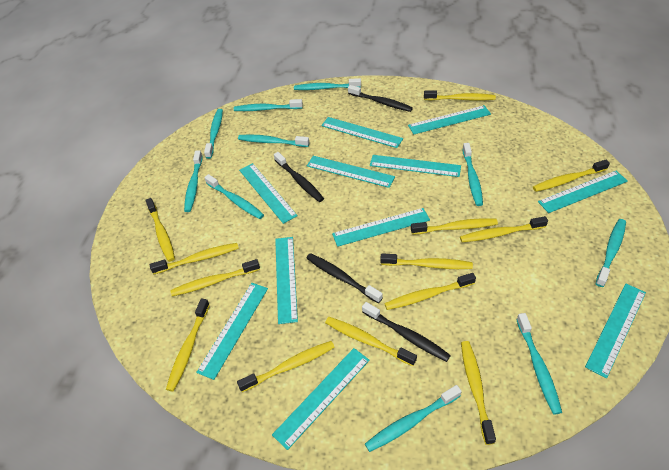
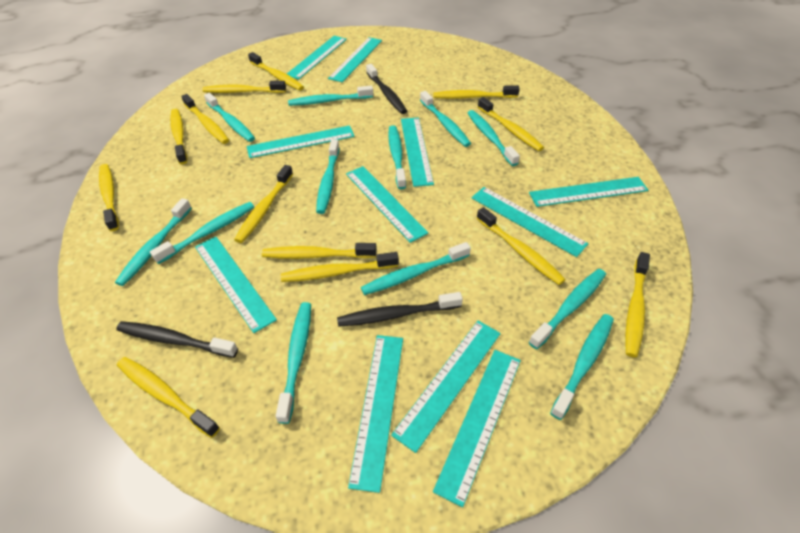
black toothbrush: 4 -> 3
turquoise toothbrush: 10 -> 12

